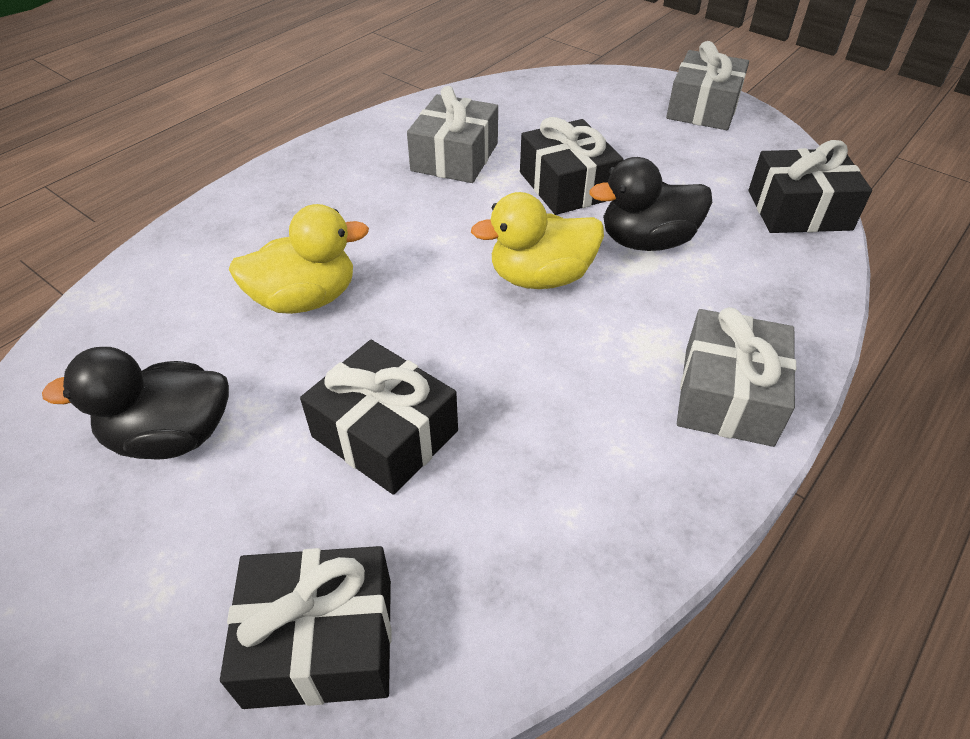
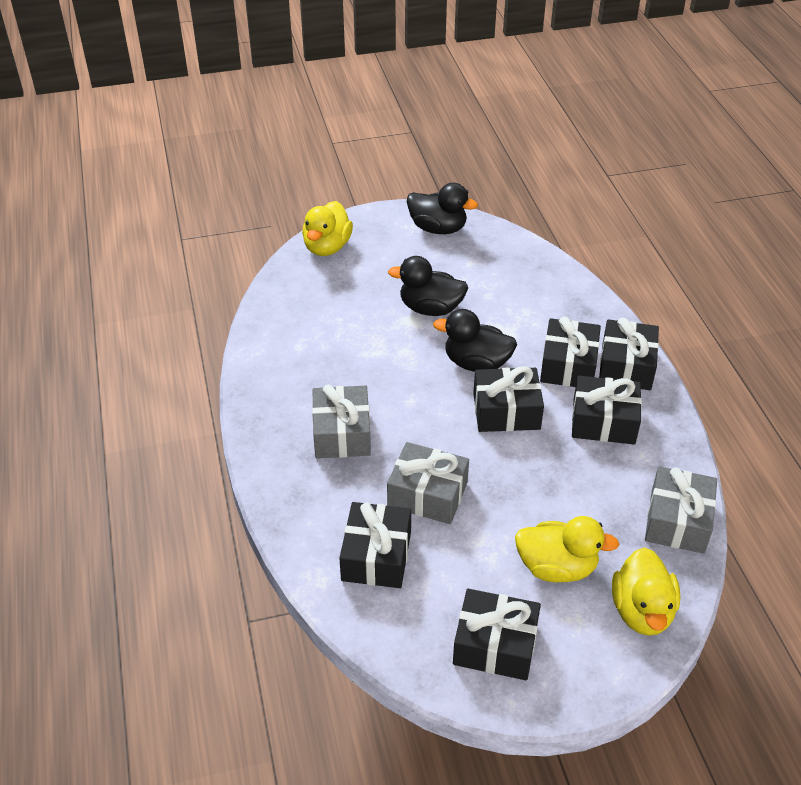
black duck: 2 -> 3
black gift: 4 -> 6
yellow duck: 2 -> 3

